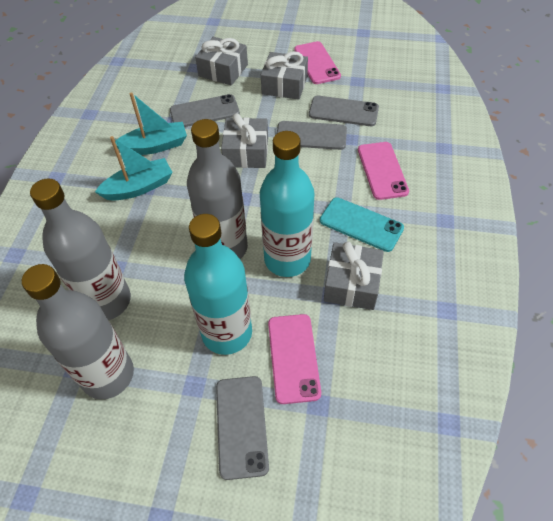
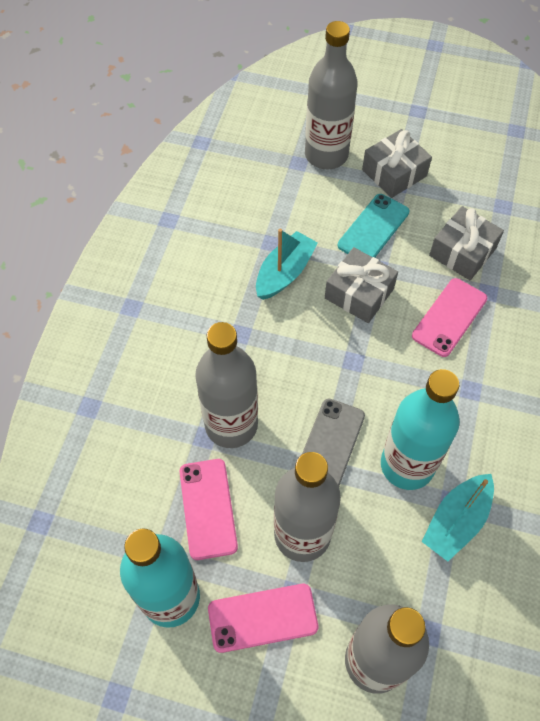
grey bottle: 3 -> 4
grey gift: 4 -> 3
grey phone: 4 -> 1

